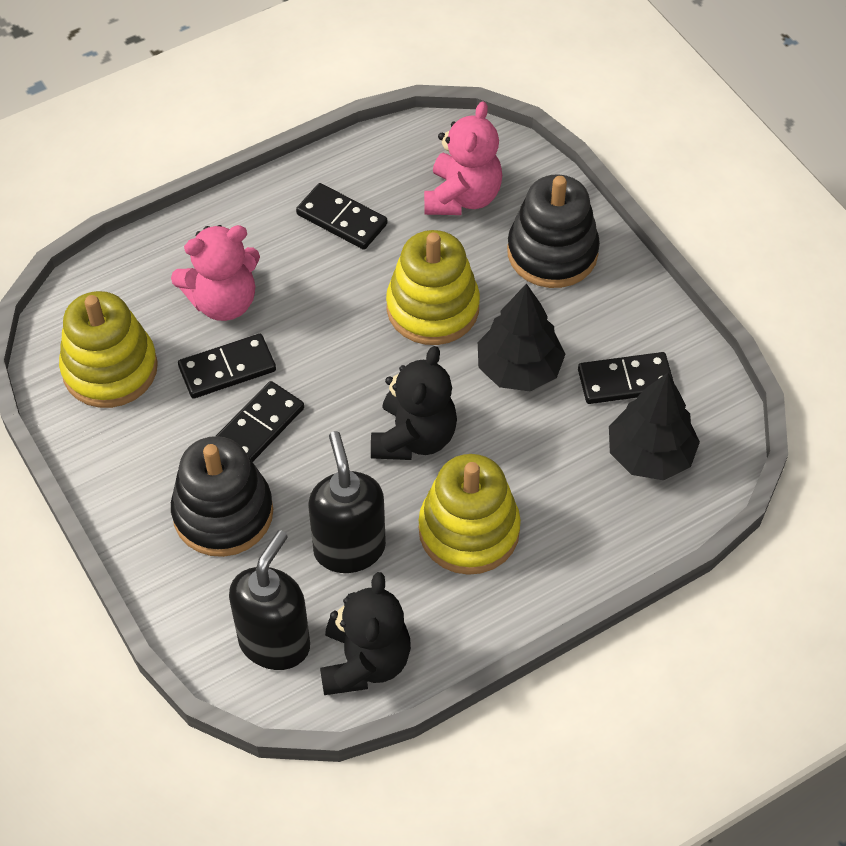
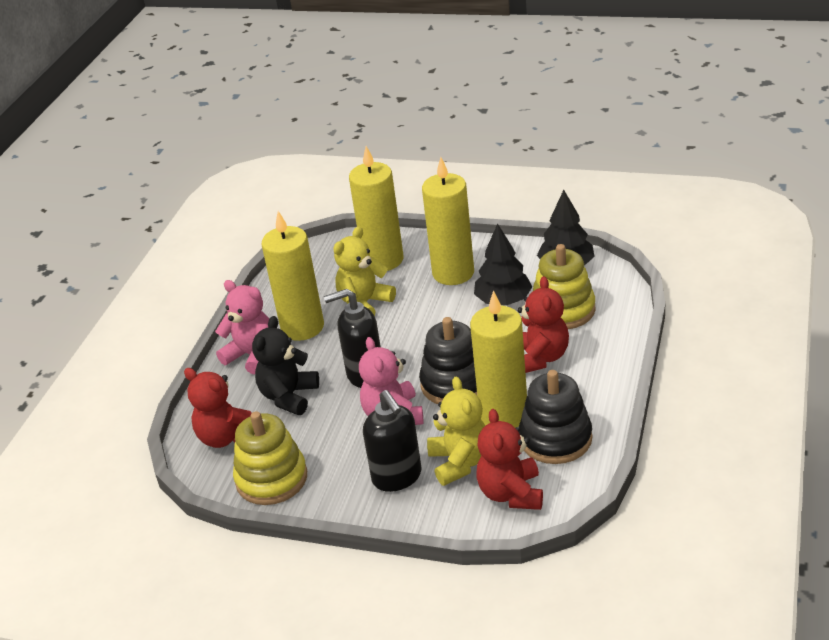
black domino: 4 -> 0
black teddy bear: 2 -> 1
red teddy bear: 0 -> 3
yellow candle: 0 -> 4
yellow stacking toy: 3 -> 2
yellow teddy bear: 0 -> 2

